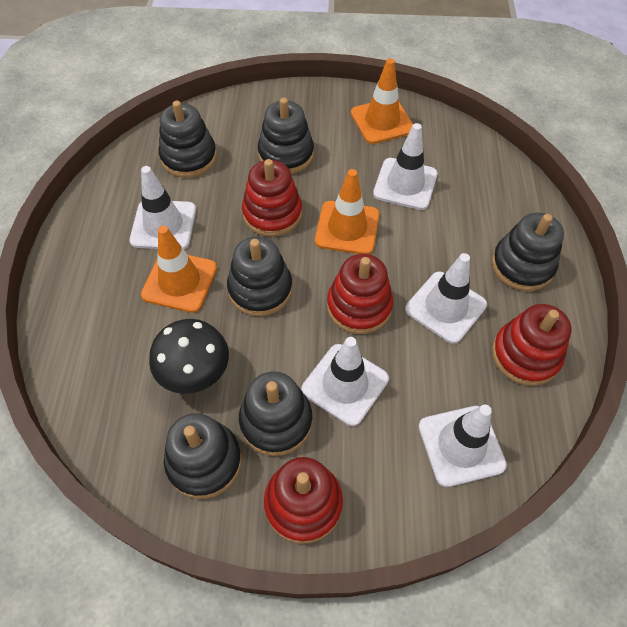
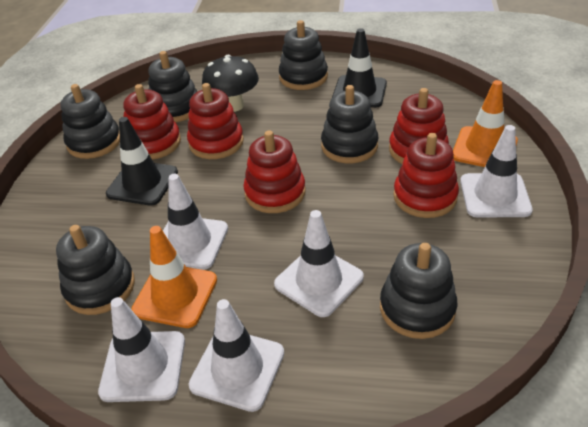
black traffic cone: 0 -> 2
orange traffic cone: 3 -> 2
red stacking toy: 4 -> 5

